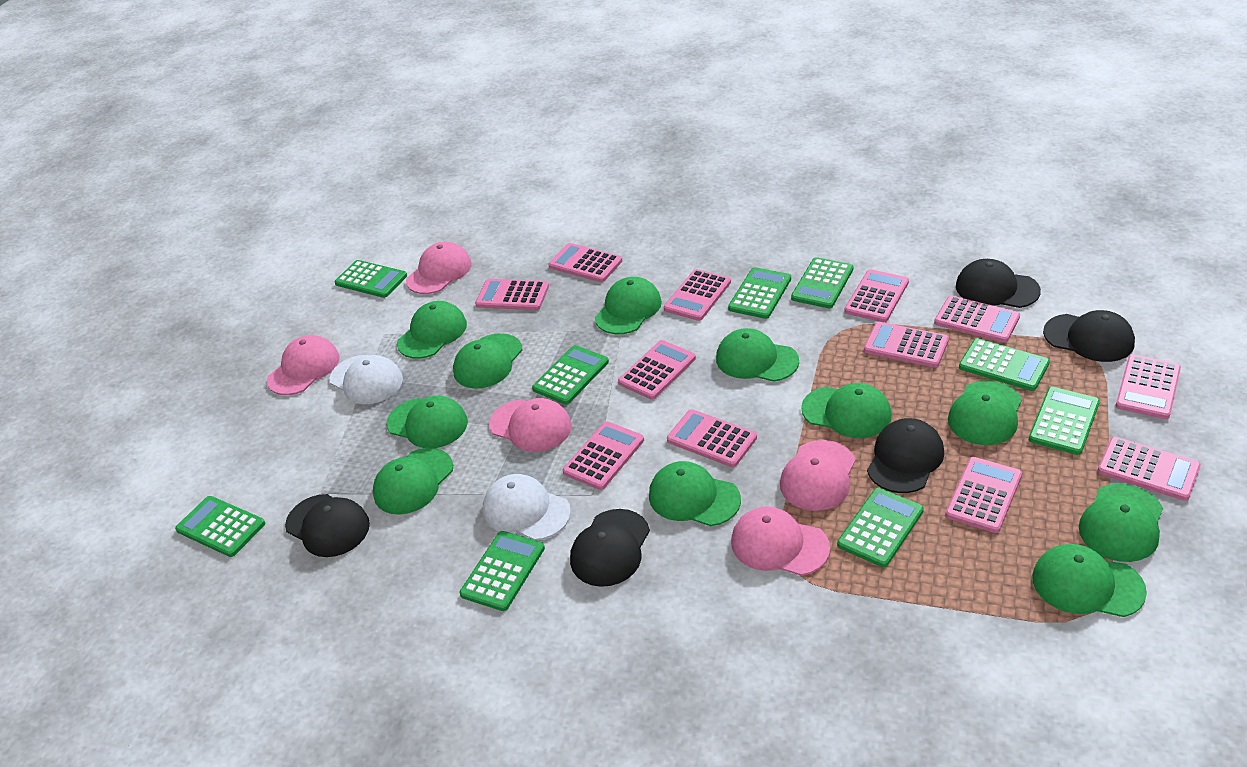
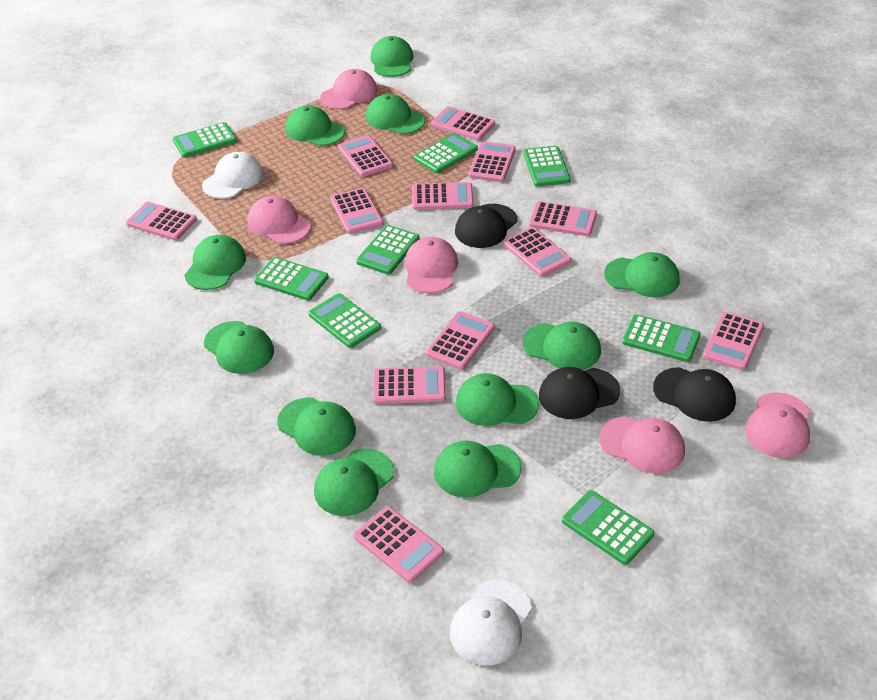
black cap: 5 -> 3
green calculator: 9 -> 8

